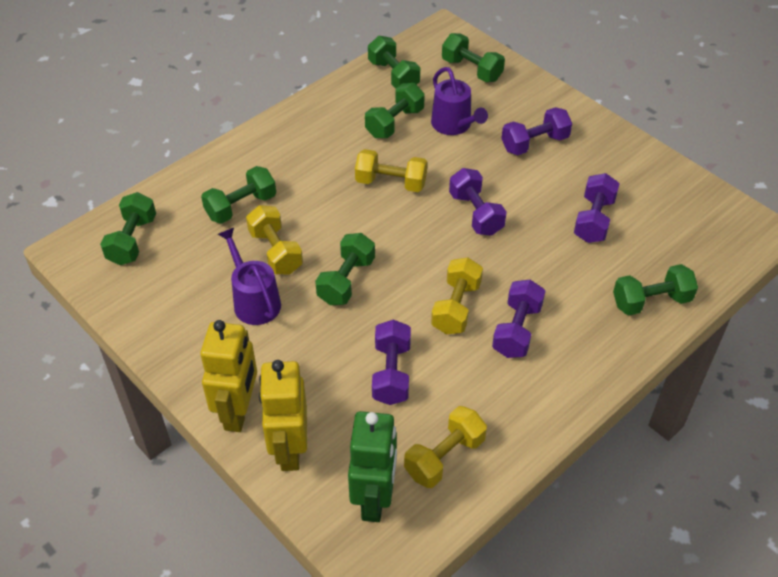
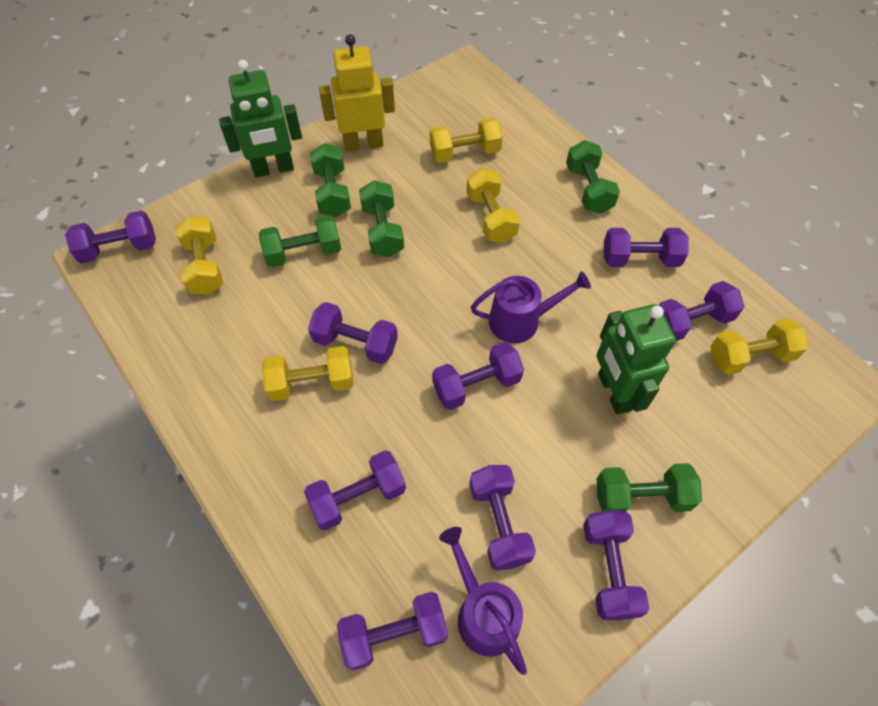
green dumbbell: 7 -> 5
green robot: 1 -> 2
purple dumbbell: 5 -> 9
yellow dumbbell: 4 -> 5
yellow robot: 2 -> 1

